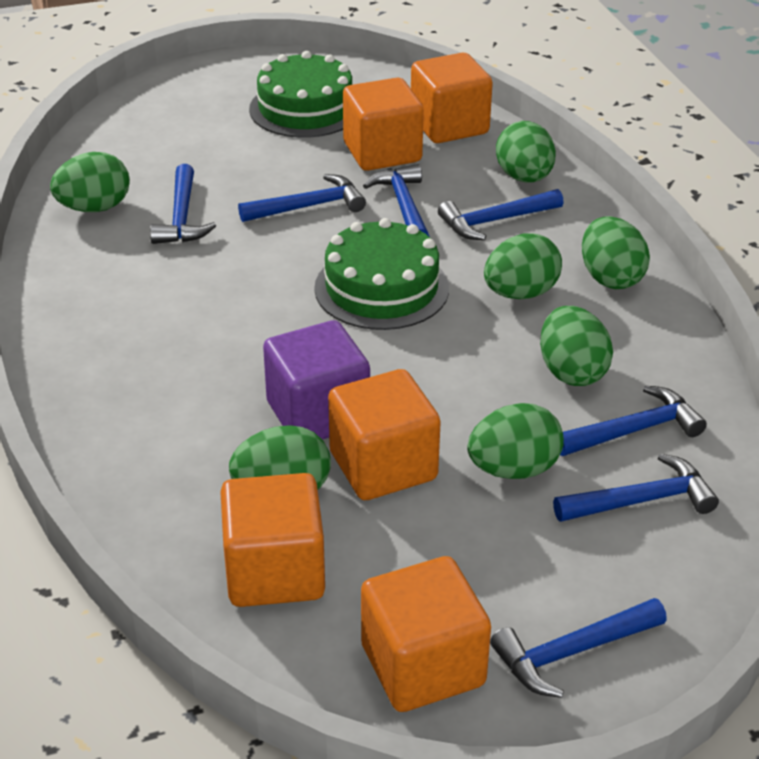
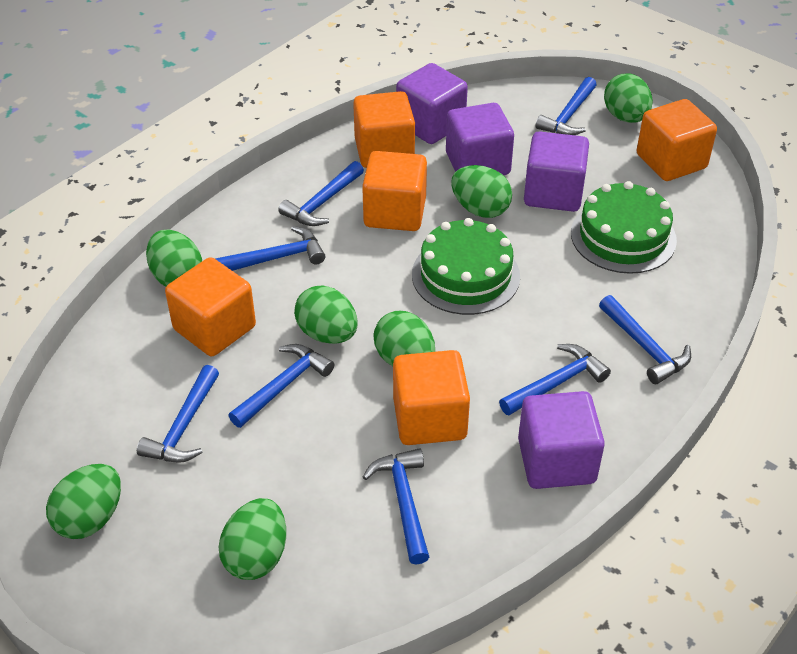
blue hammer: 7 -> 8
purple cube: 1 -> 4

